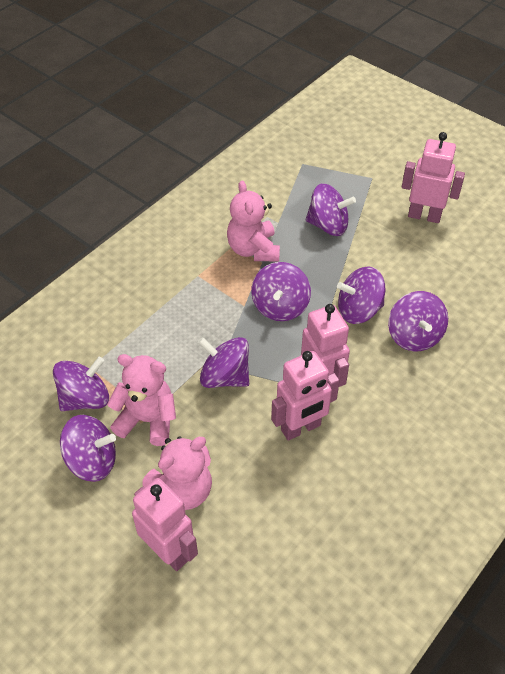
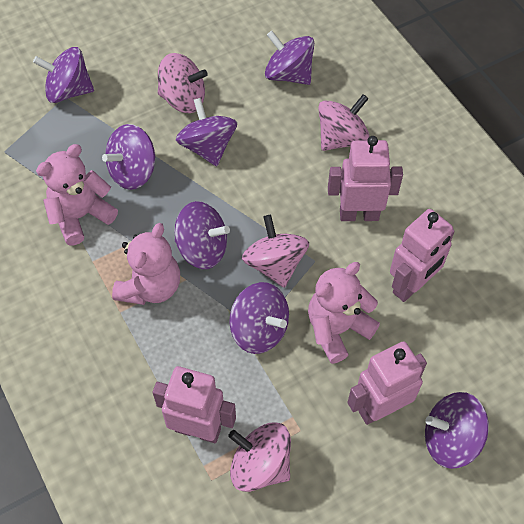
pink spinning top: 0 -> 4

